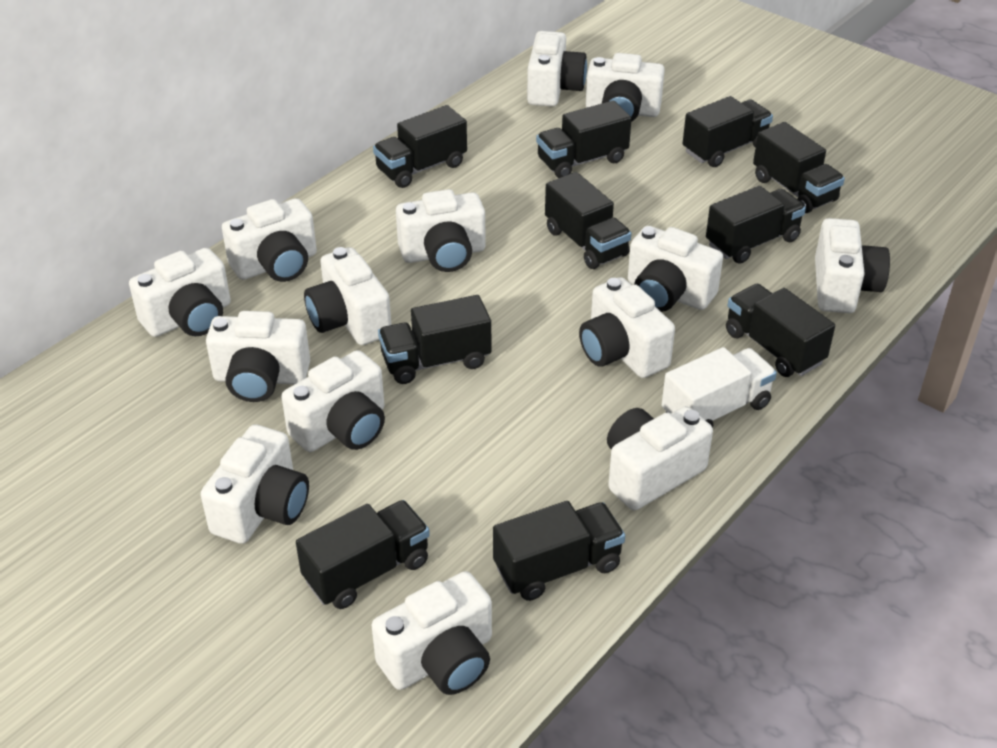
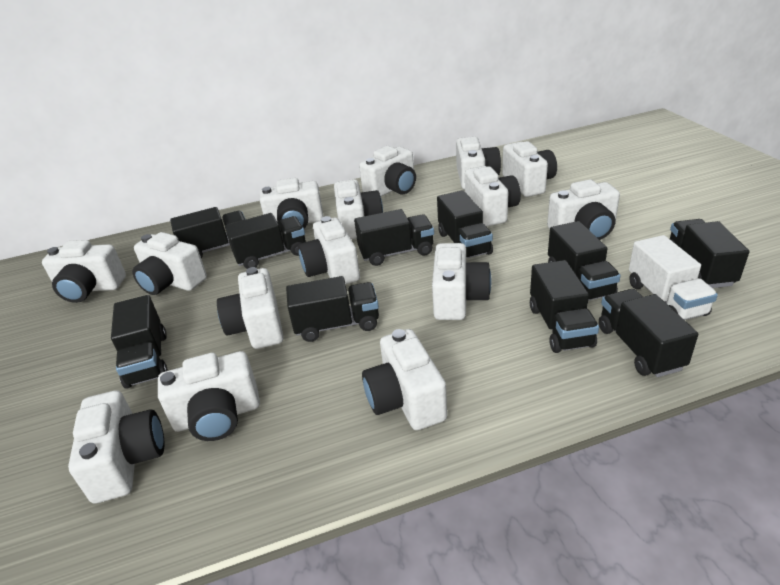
white camera: 14 -> 15

